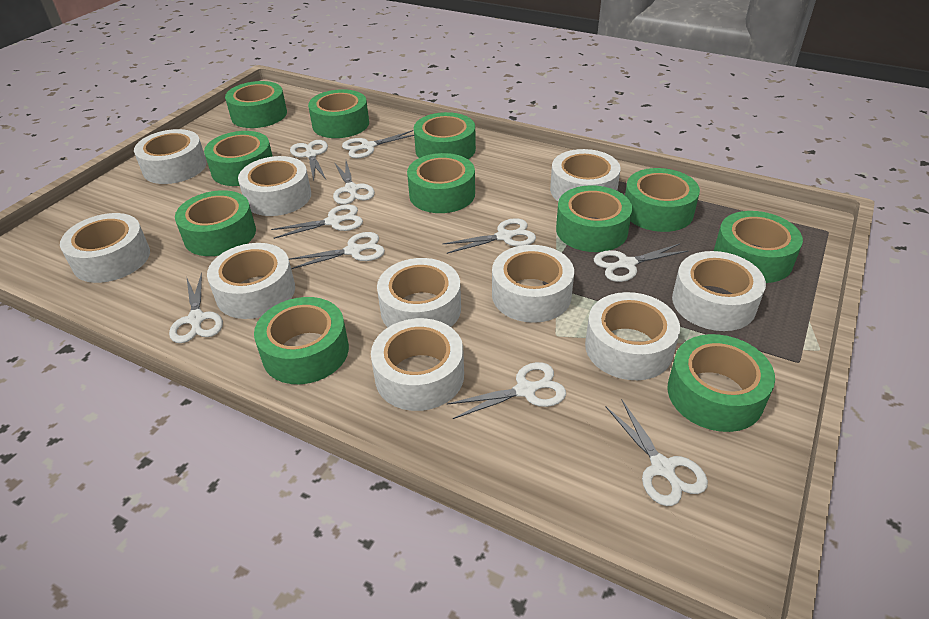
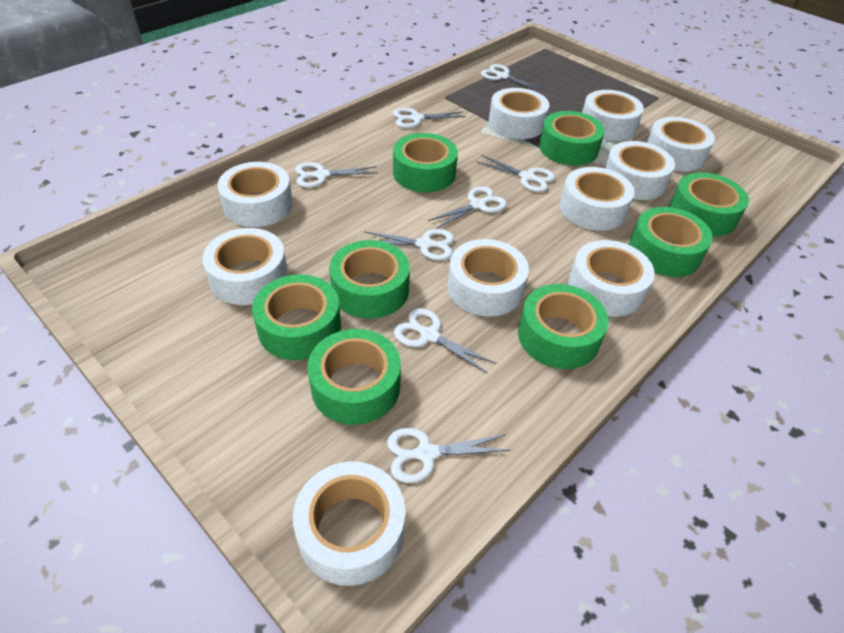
green tape: 11 -> 8
white scissors: 10 -> 8

